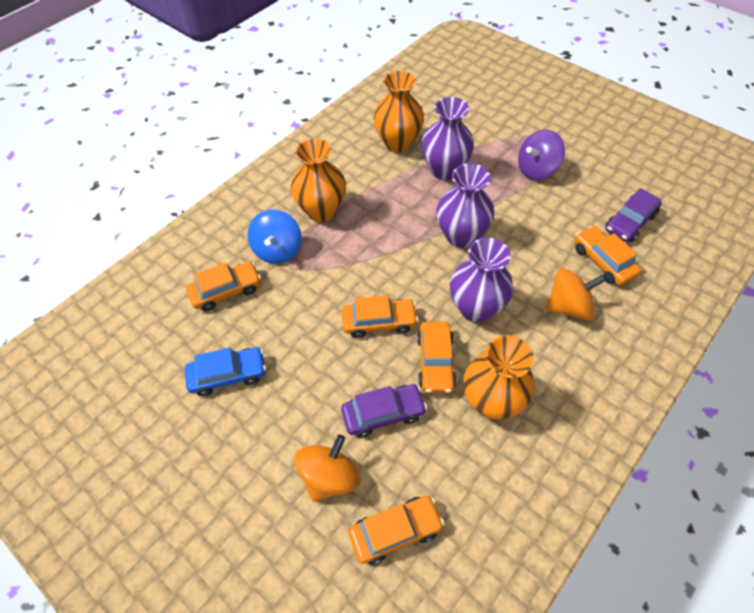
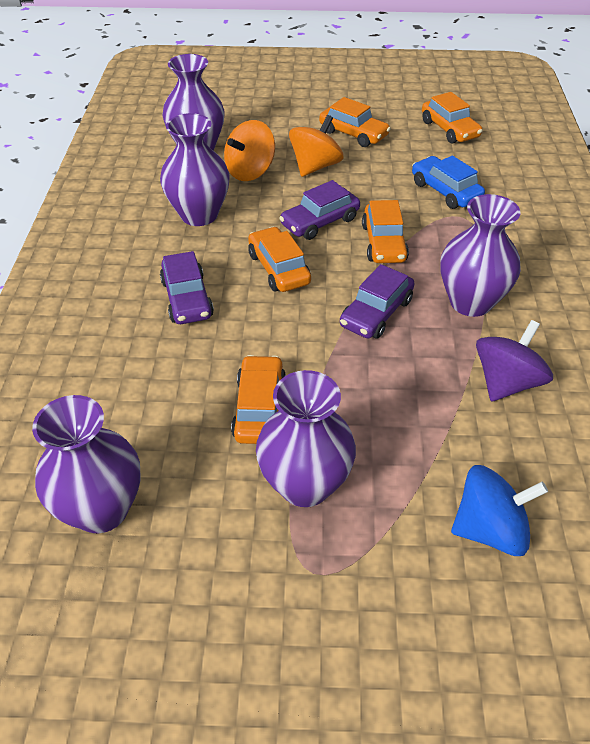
orange vase: 3 -> 0
purple car: 2 -> 3
purple vase: 3 -> 5

